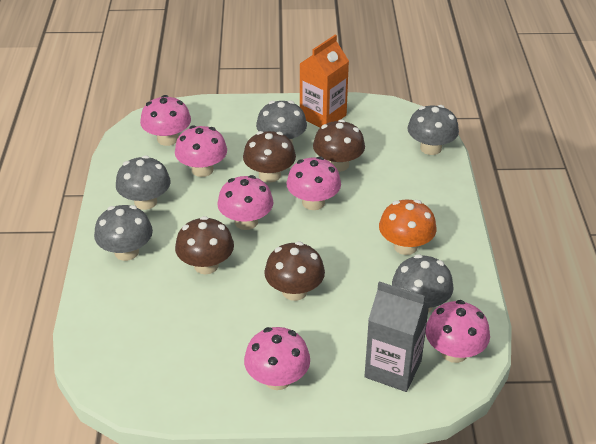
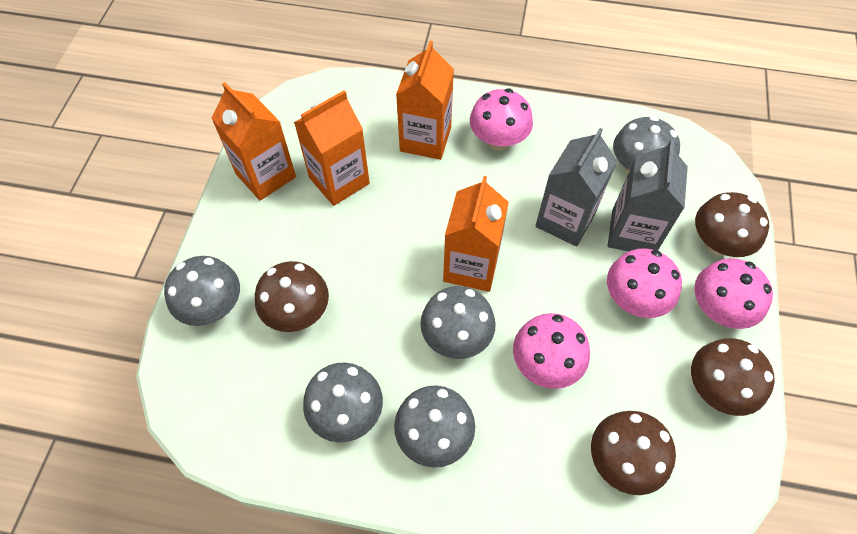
grey carton: 1 -> 2
orange carton: 1 -> 4
orange mushroom: 1 -> 0
pink mushroom: 6 -> 4

